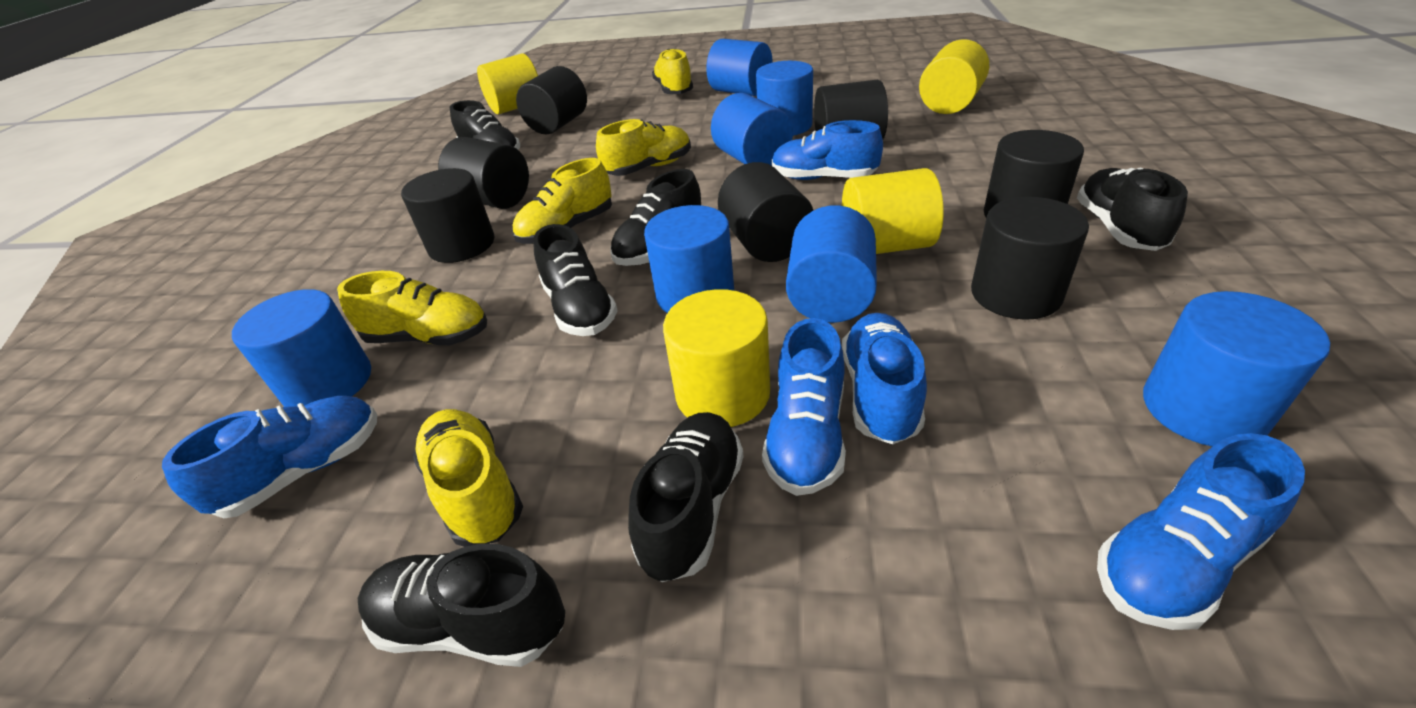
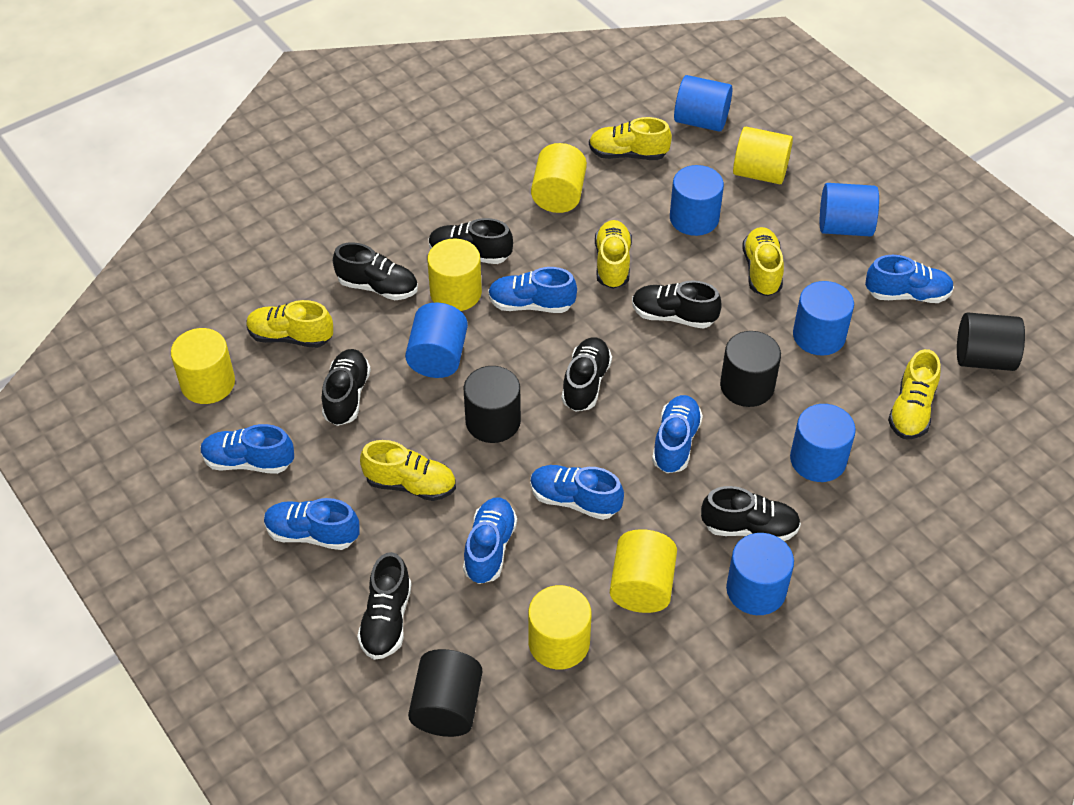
black cylinder: 7 -> 4
black shoe: 6 -> 7
blue shoe: 5 -> 7
yellow cylinder: 4 -> 6
yellow shoe: 5 -> 6

